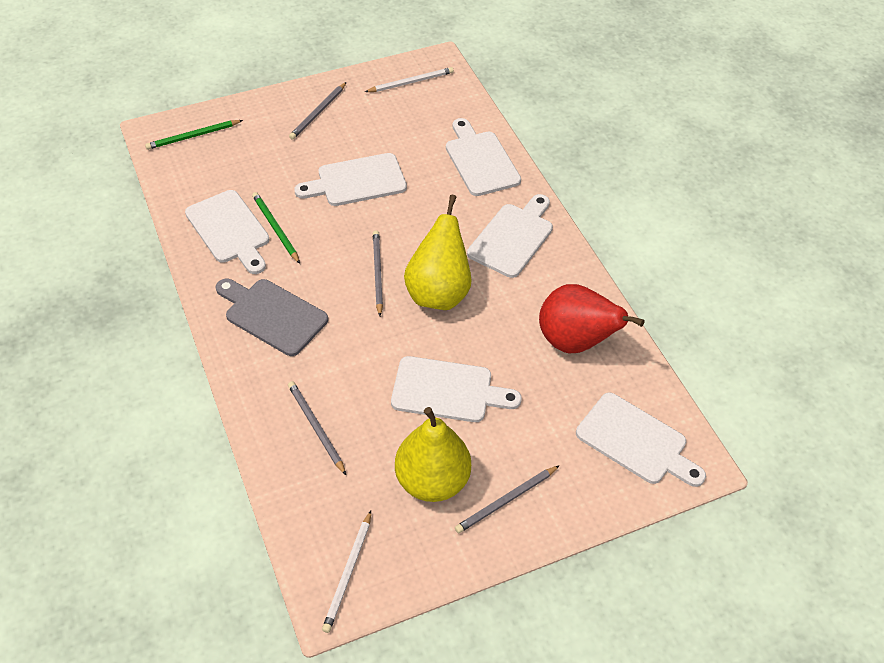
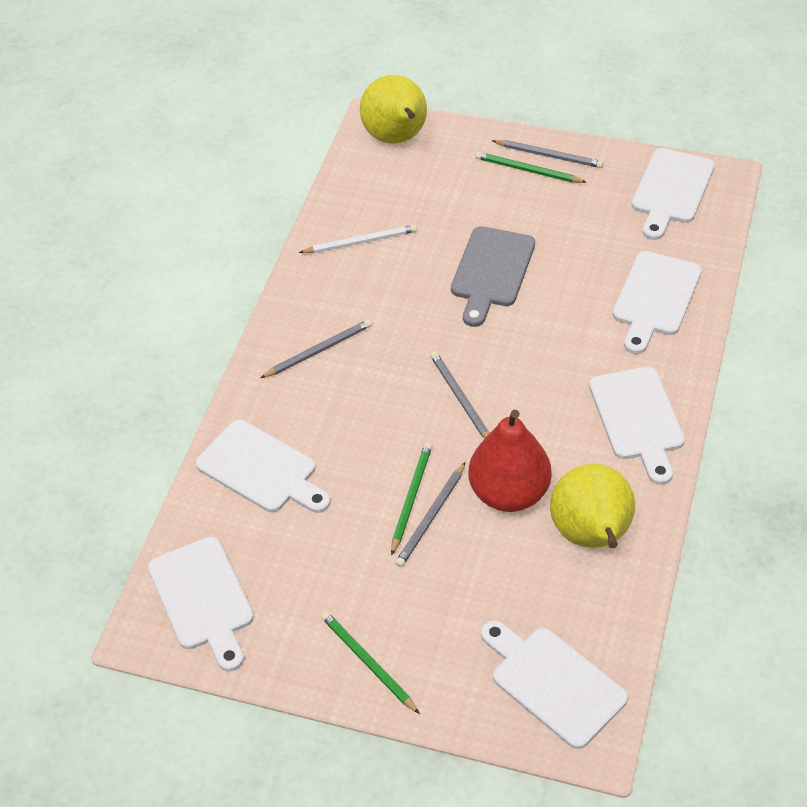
green pencil: 2 -> 3
white pencil: 2 -> 1

